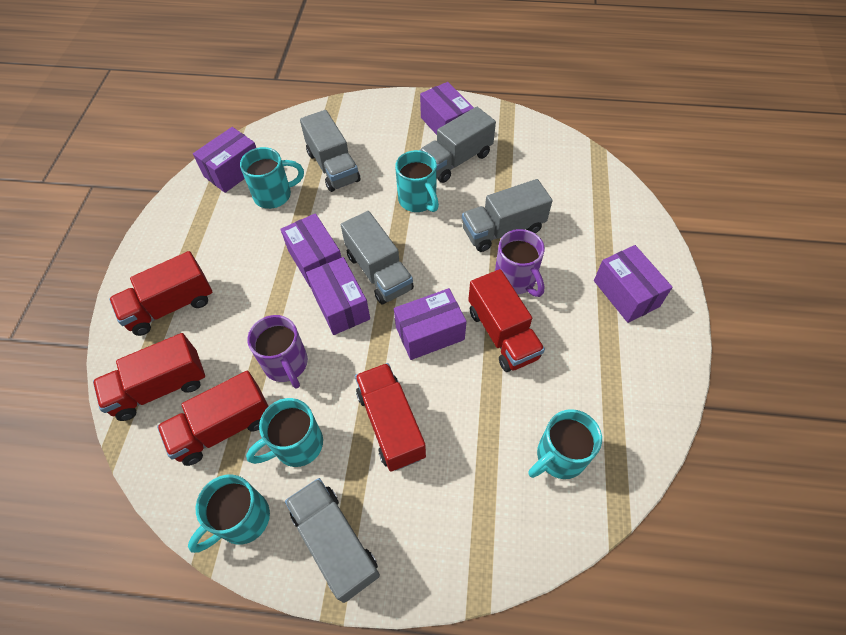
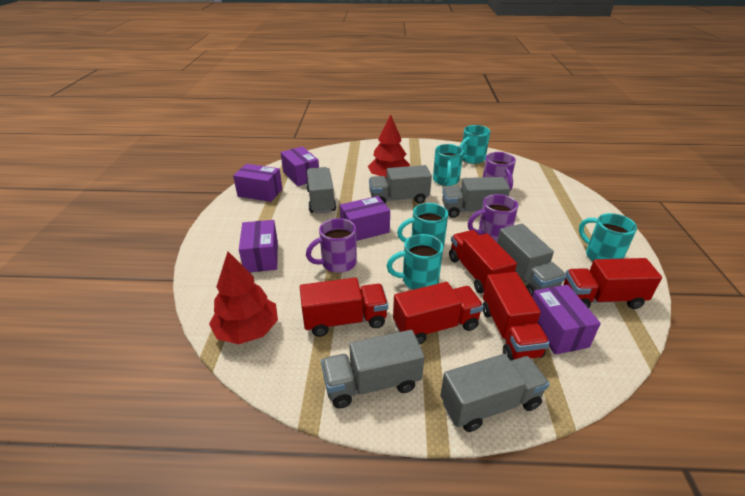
grey truck: 5 -> 6
purple box: 6 -> 5
purple mug: 2 -> 3
red tree: 0 -> 2

